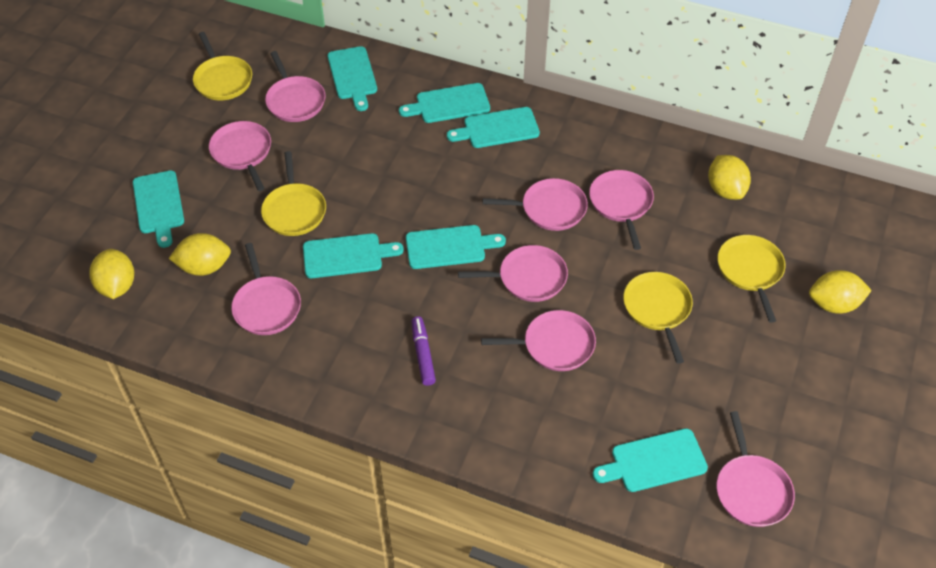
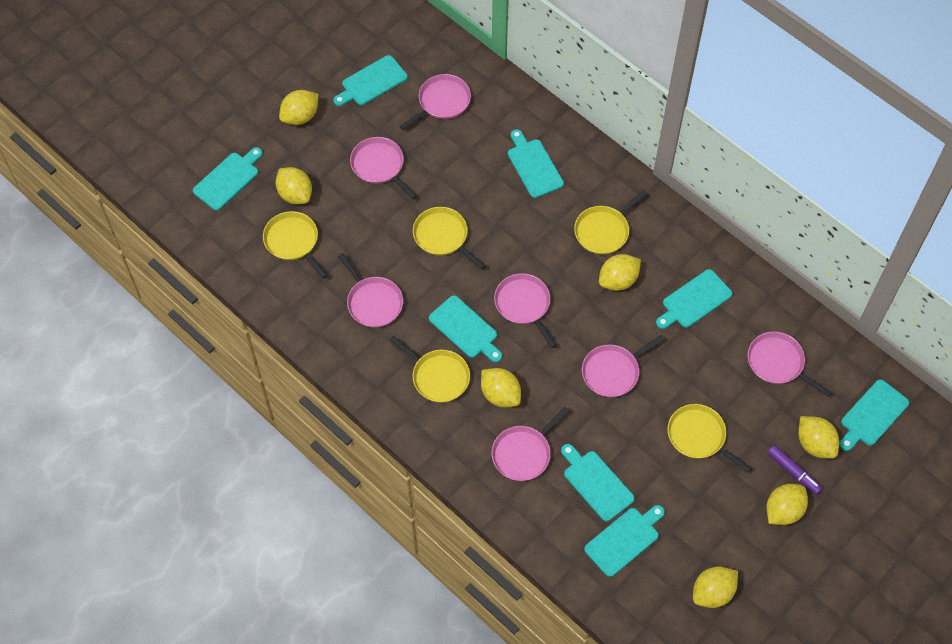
pink pan: 8 -> 7
turquoise cutting board: 7 -> 8
yellow lemon: 4 -> 7
yellow pan: 4 -> 5

